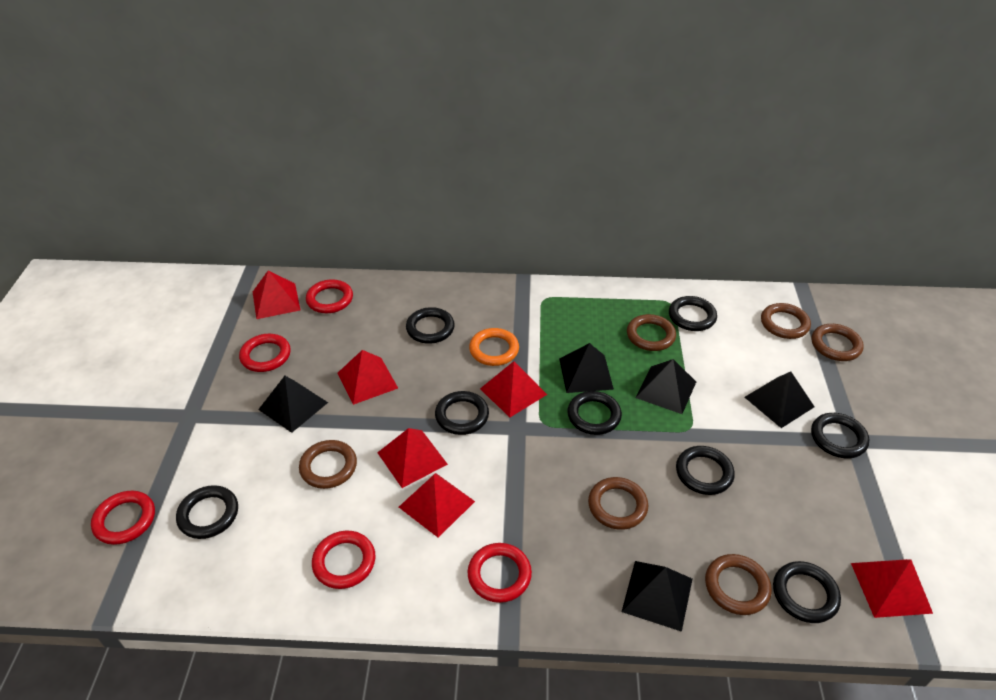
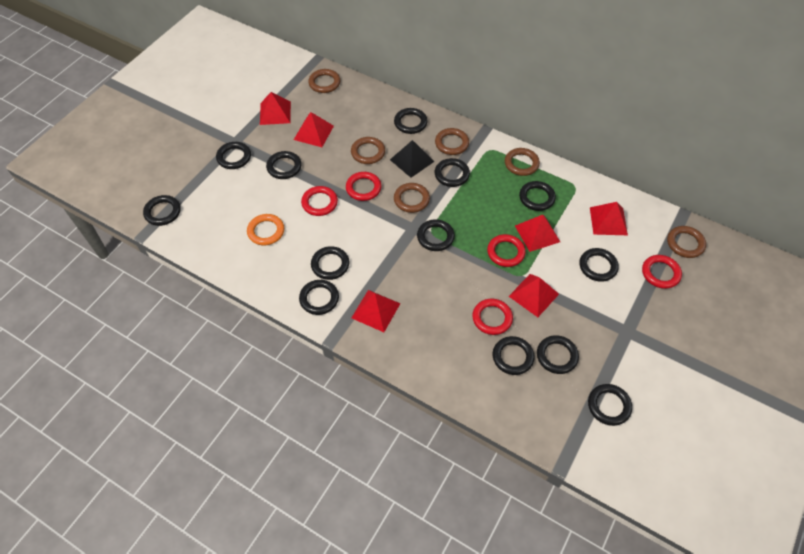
black pyramid: 5 -> 1
black ring: 8 -> 13

